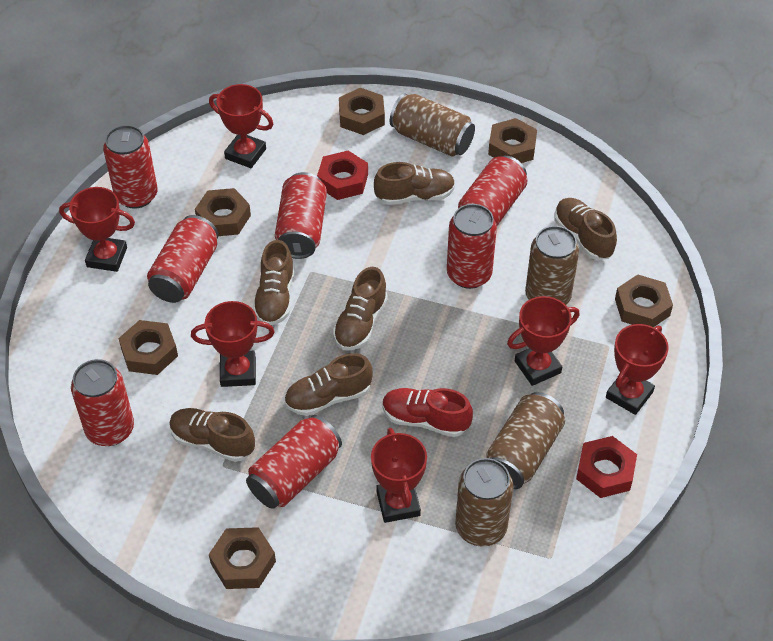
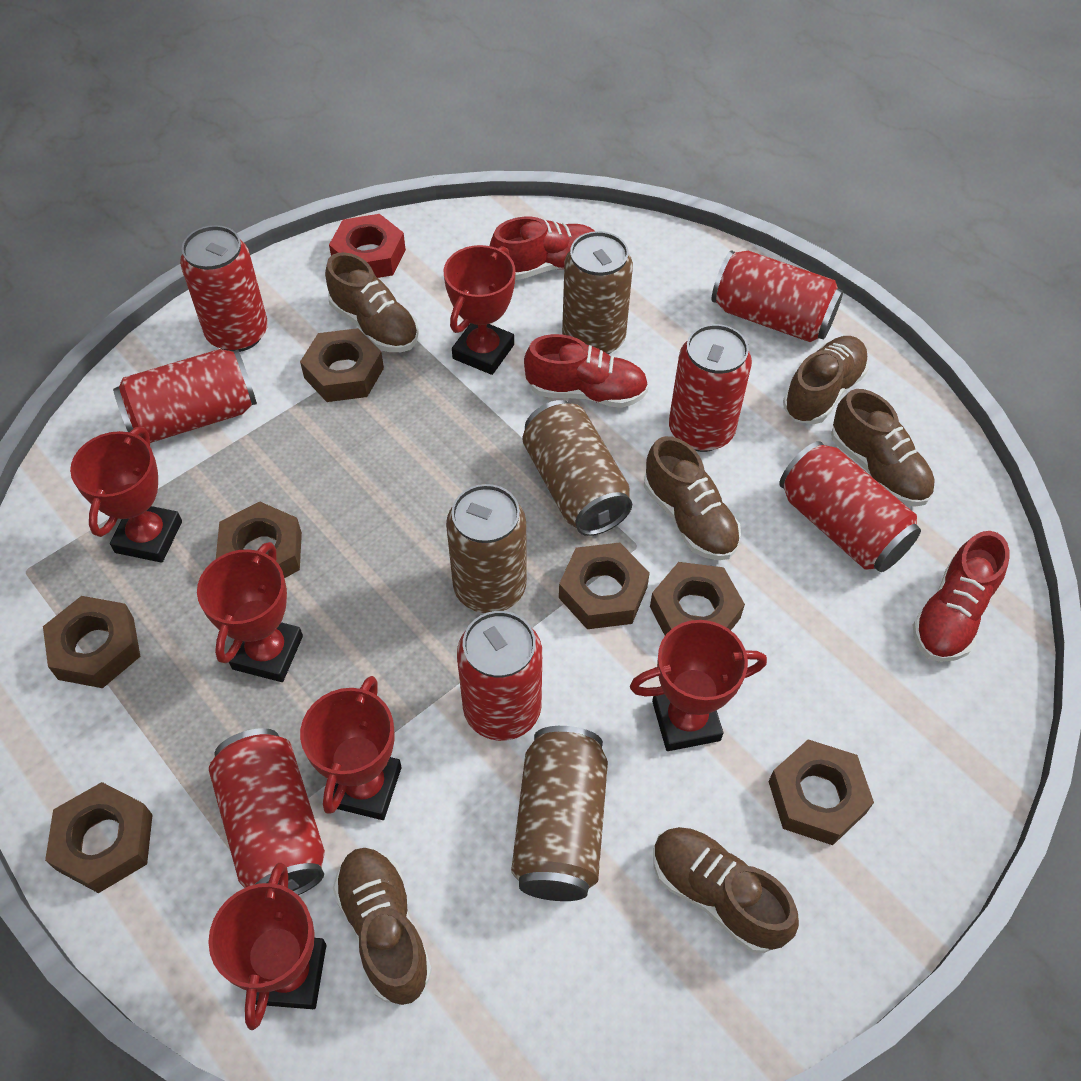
brown nut: 6 -> 7
red nut: 2 -> 1
red shoe: 1 -> 3

